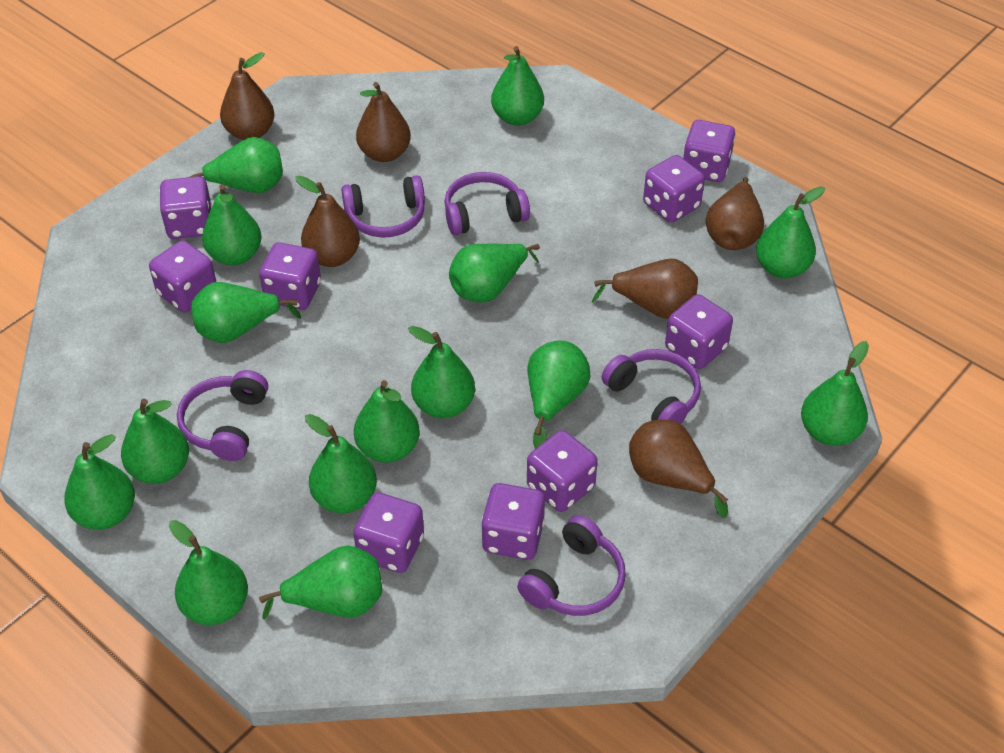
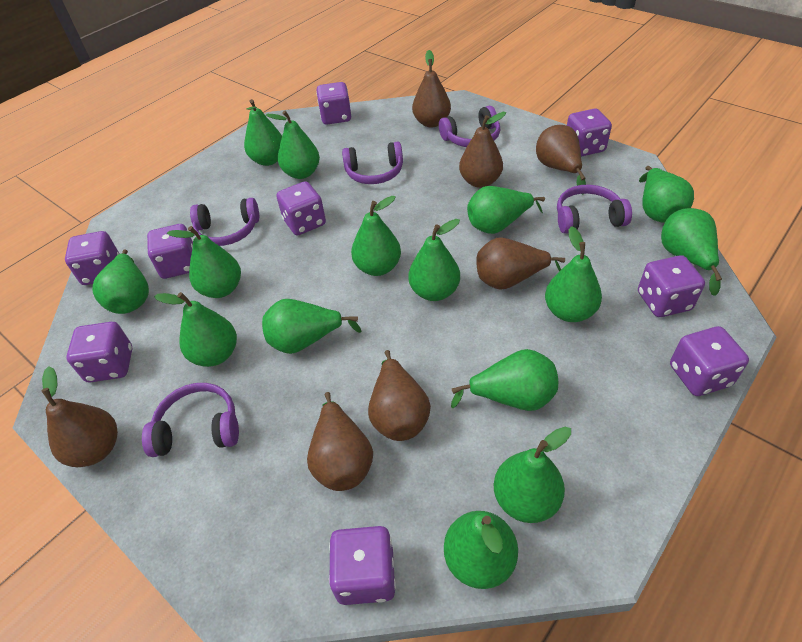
brown pear: 6 -> 7

